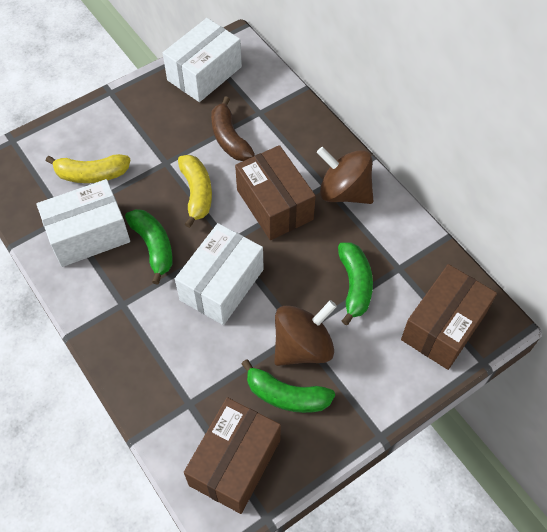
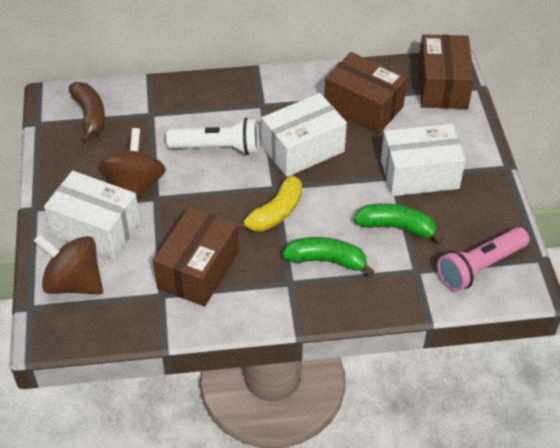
green banana: 3 -> 2
pink flashlight: 0 -> 1
white flashlight: 0 -> 1
yellow banana: 2 -> 1

